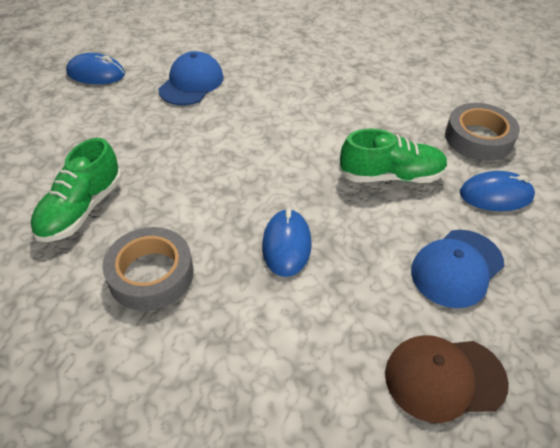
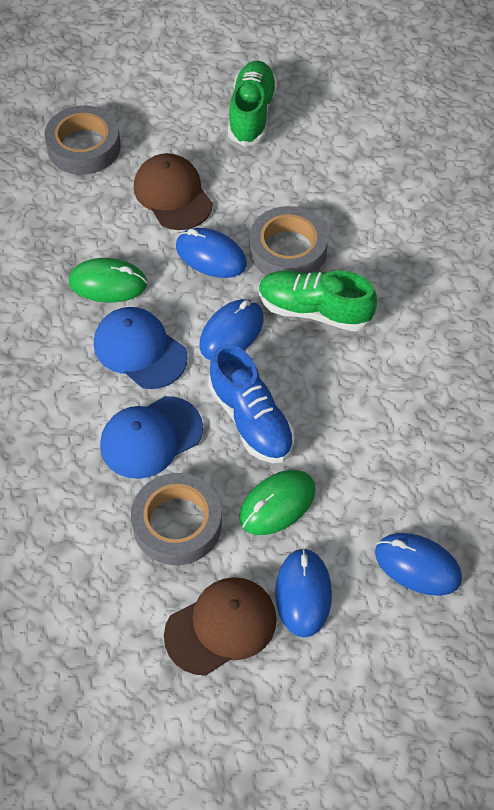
blue mouse: 3 -> 4
blue shoe: 0 -> 1
brown cap: 1 -> 2
green mouse: 0 -> 2
grey tape: 2 -> 3

